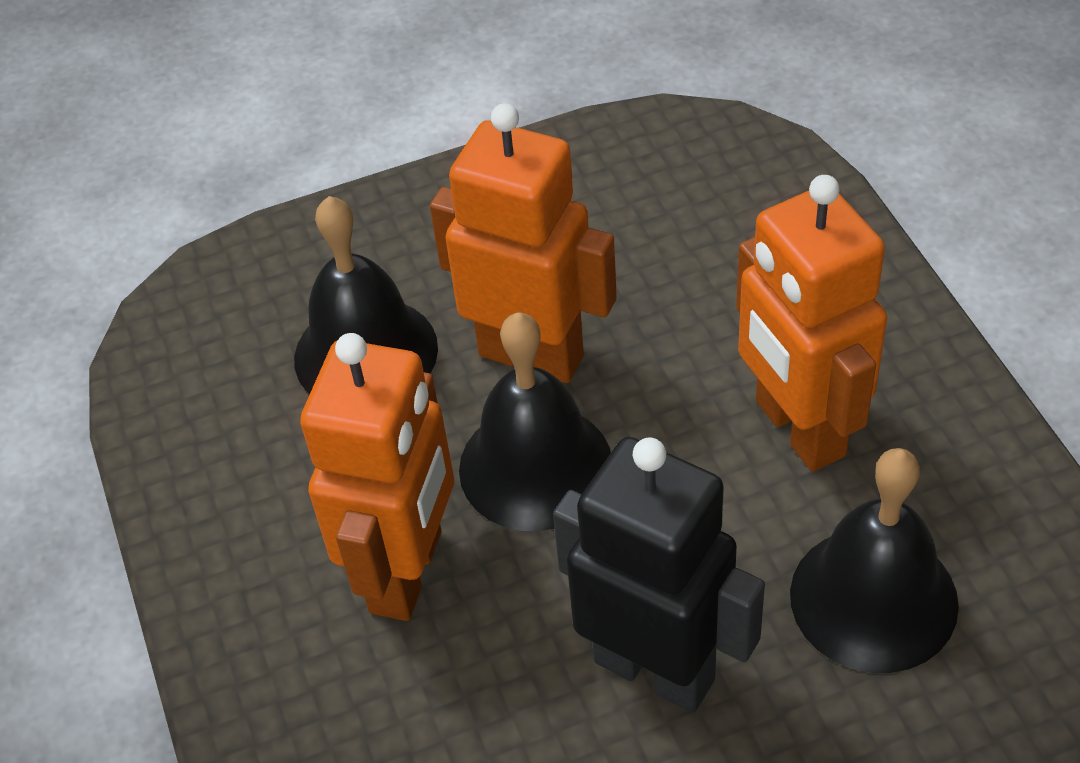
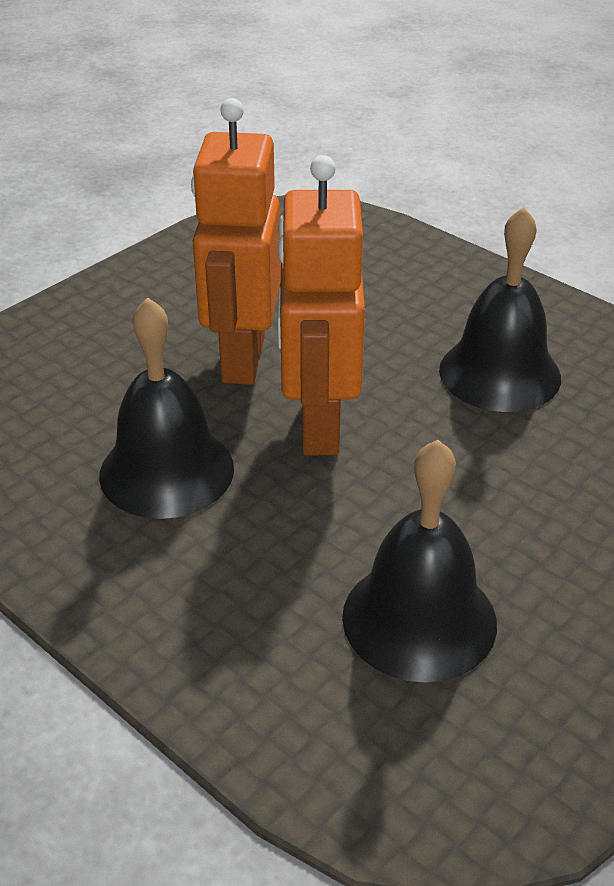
black robot: 1 -> 0
orange robot: 3 -> 2

